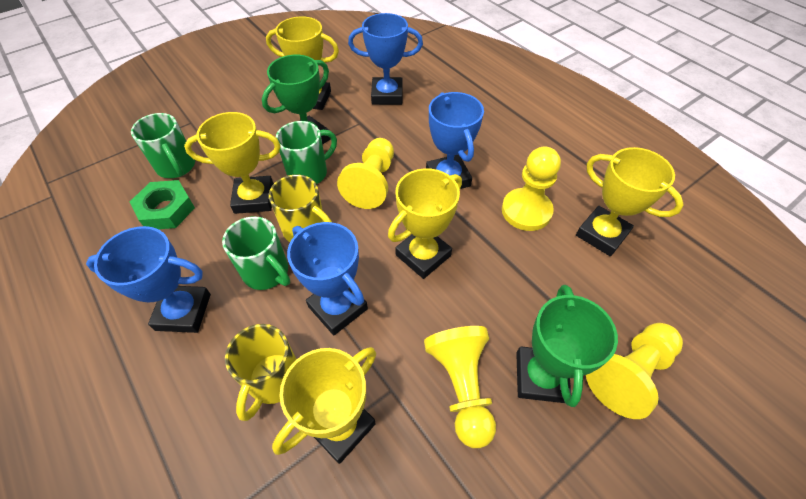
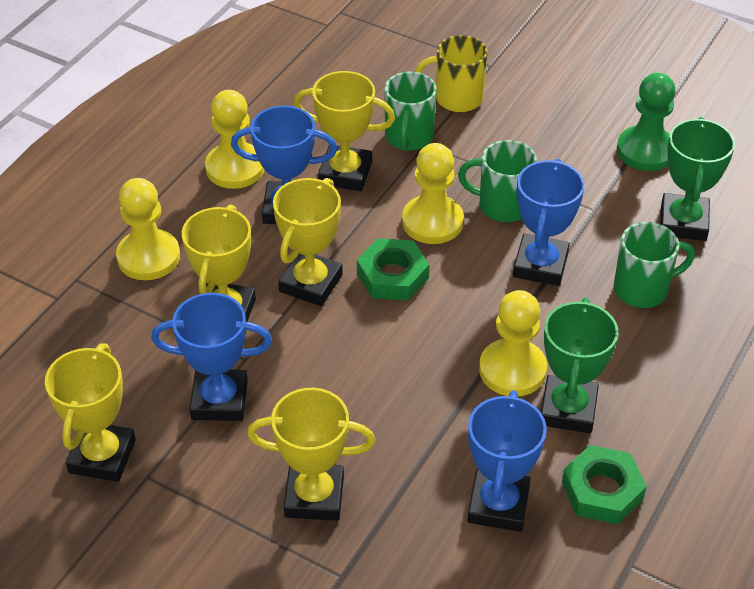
green nut: 1 -> 2
green pawn: 0 -> 1
yellow mug: 2 -> 1

